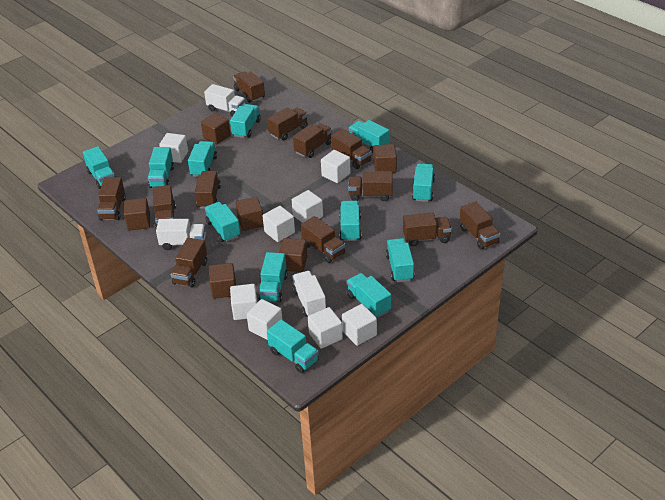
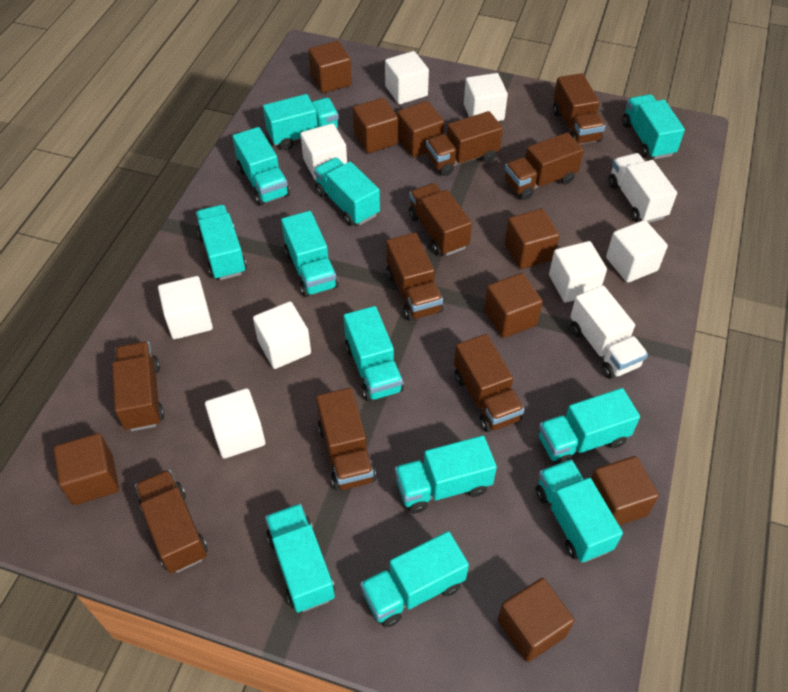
brown cube: 6 -> 8
brown truck: 12 -> 9
white truck: 3 -> 2

